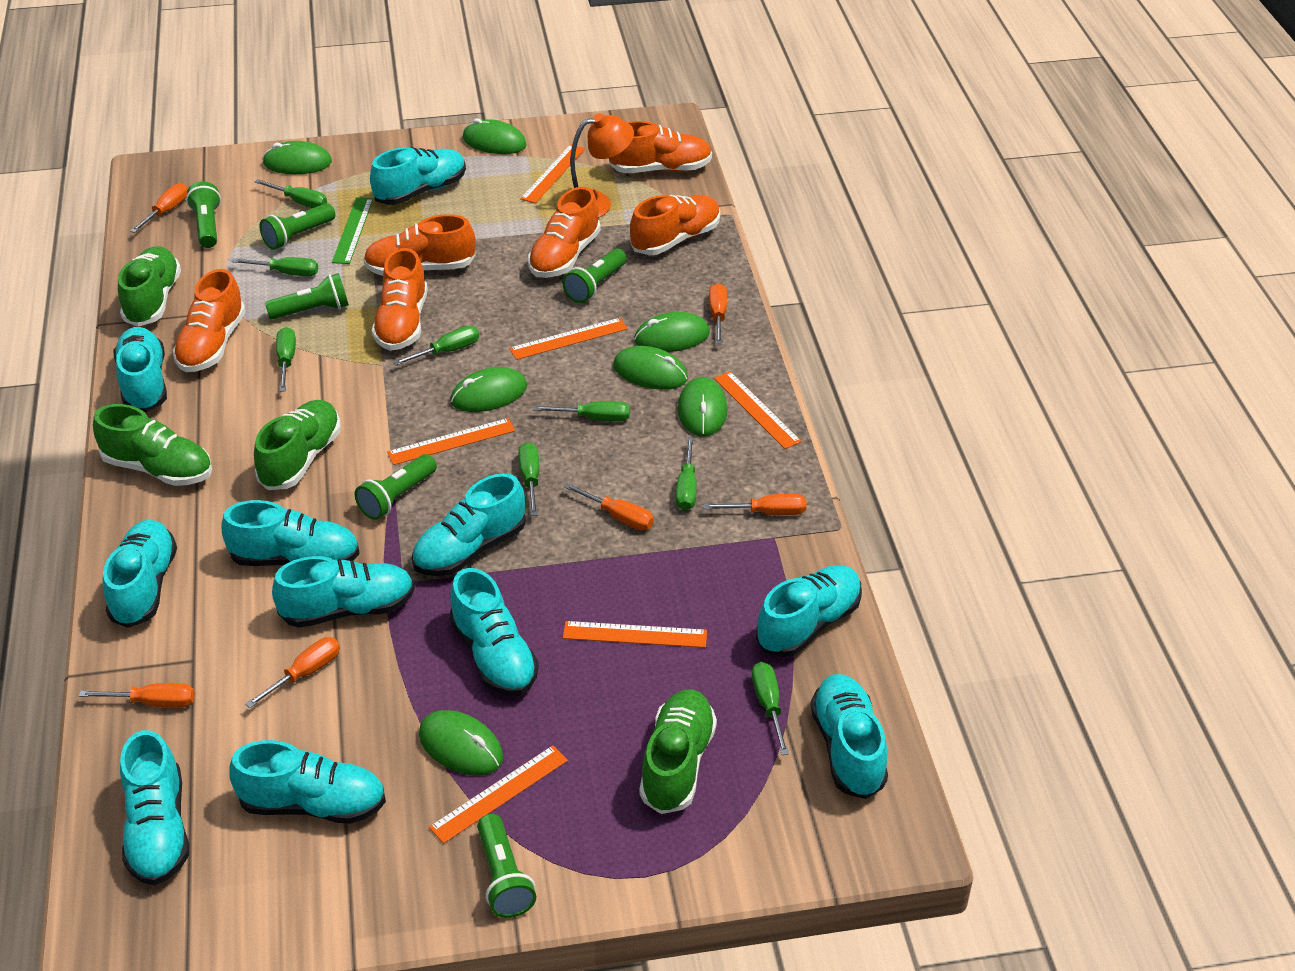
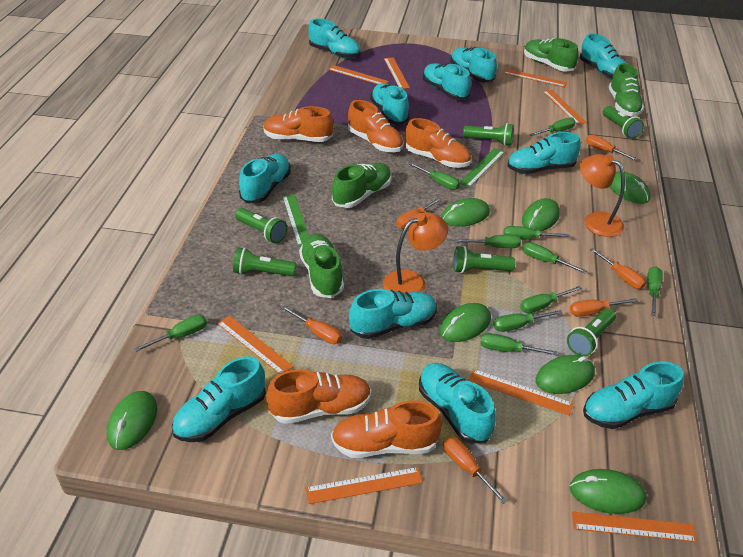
green ruler: 1 -> 2
green screwdriver: 8 -> 10
orange lamp: 1 -> 2
orange ruler: 6 -> 8
orange shoe: 6 -> 5

